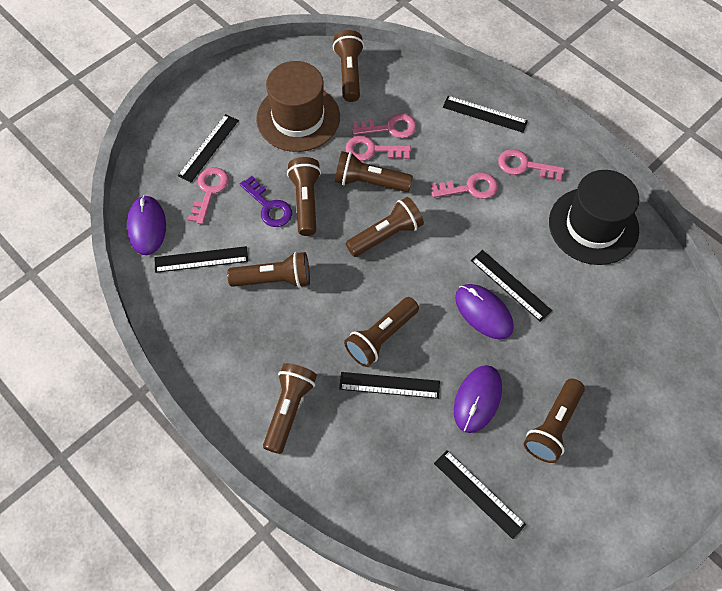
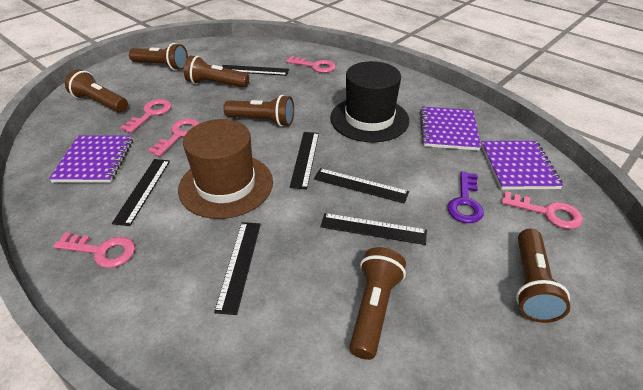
brown flashlight: 8 -> 6
purple mouse: 3 -> 0
purple notebook: 0 -> 3

